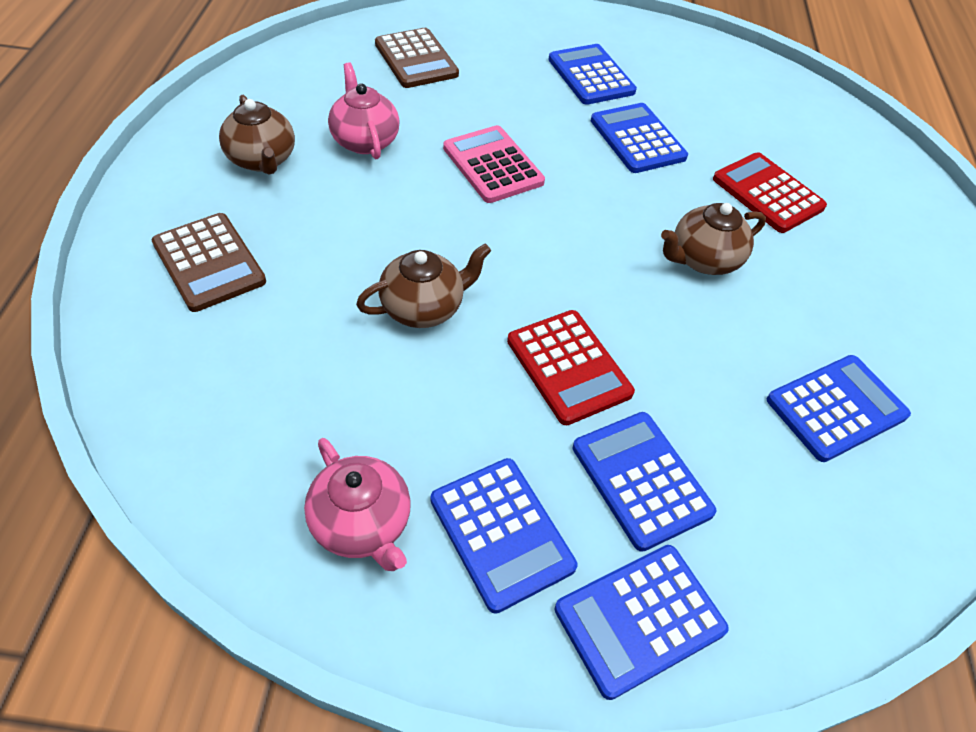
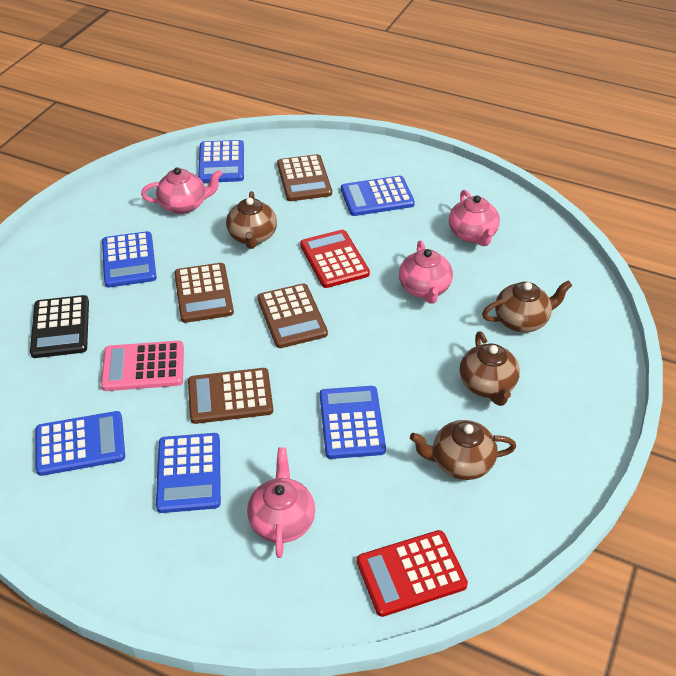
black calculator: 0 -> 1
brown calculator: 2 -> 4
brown teapot: 3 -> 4
pink teapot: 2 -> 4

